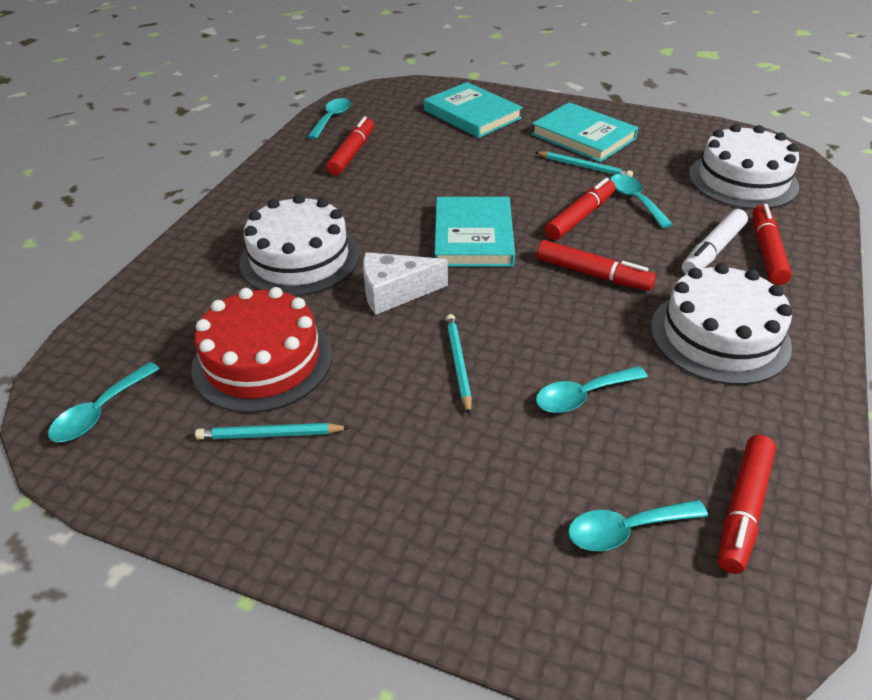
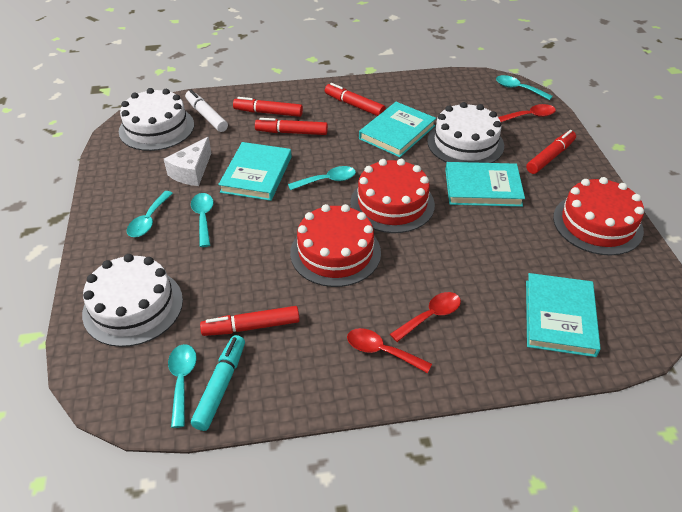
red cake: 1 -> 3
red spoon: 0 -> 3
turquoise book: 3 -> 4
turquoise marker: 0 -> 1
turquoise pencil: 3 -> 0

